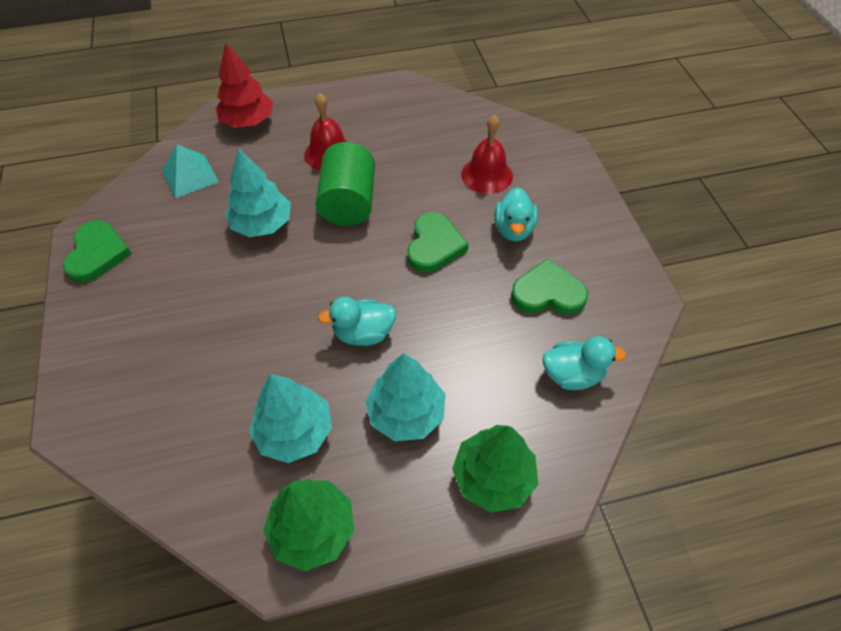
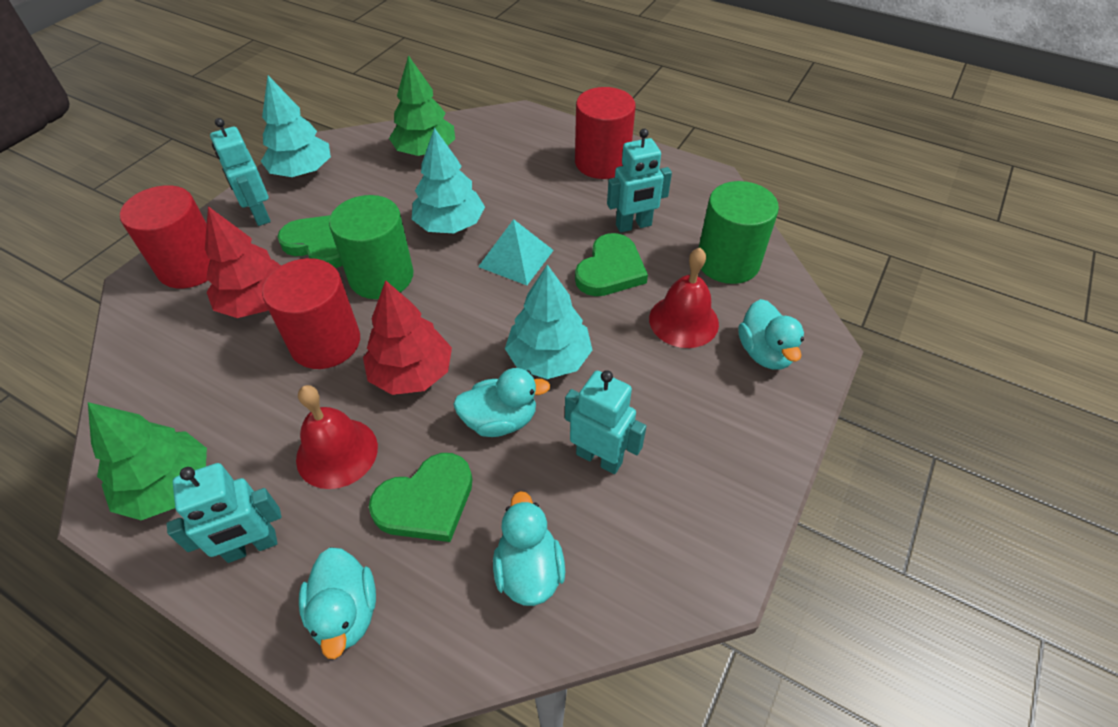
green cylinder: 1 -> 2
red cylinder: 0 -> 3
red tree: 1 -> 2
turquoise duck: 3 -> 4
turquoise robot: 0 -> 4

